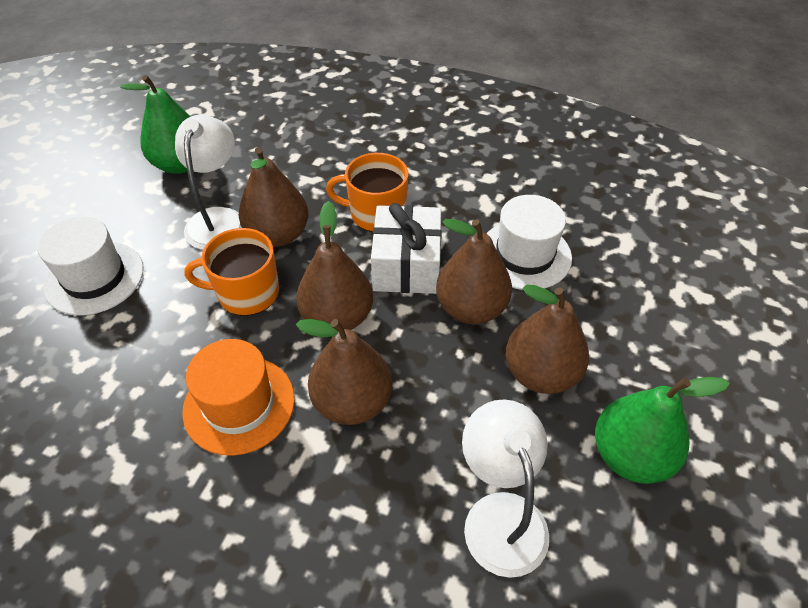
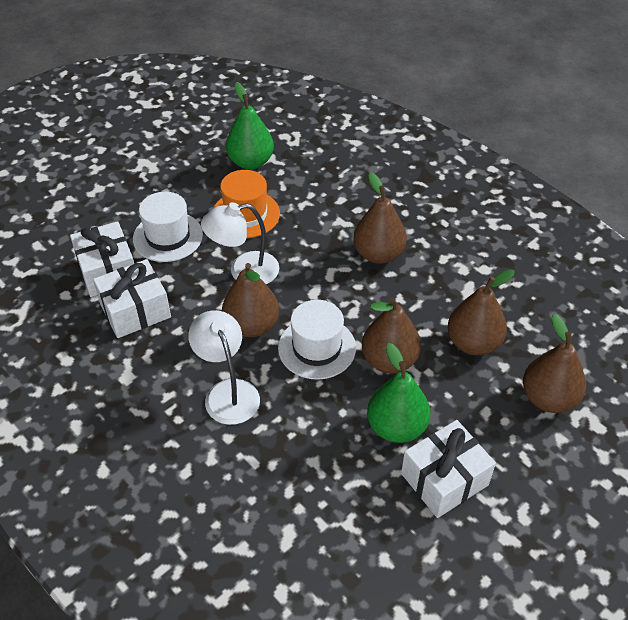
orange mug: 2 -> 0
white gift: 1 -> 3

